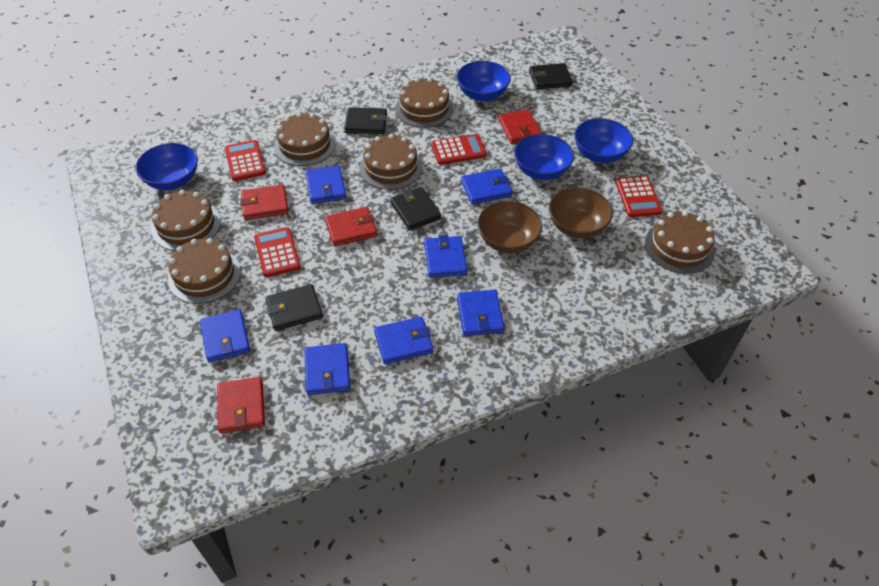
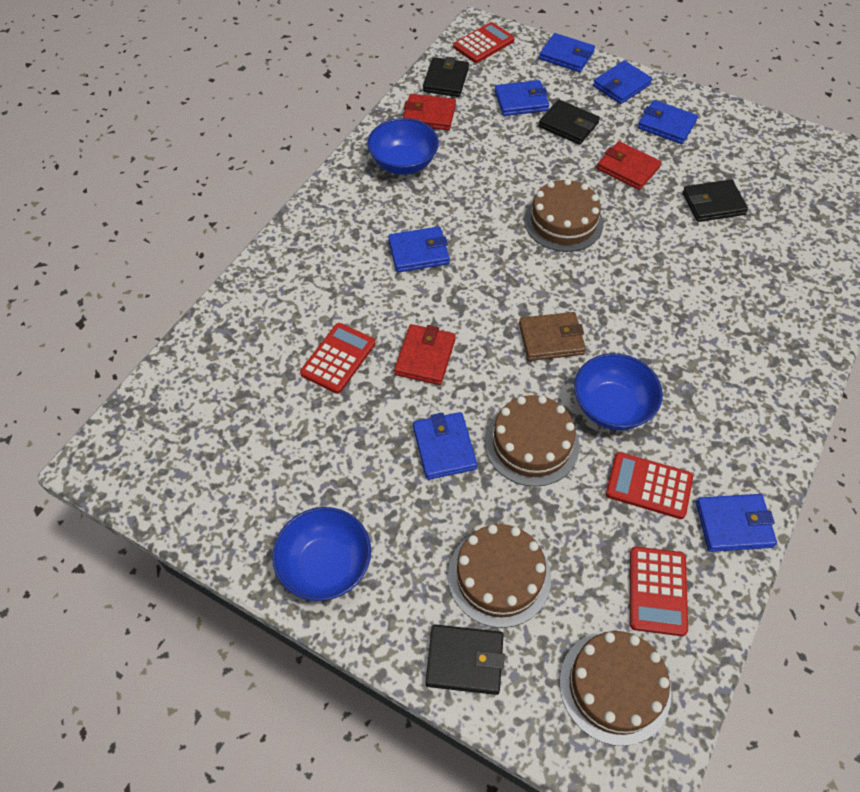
blue bowl: 4 -> 3
brown bowl: 2 -> 0
brown cake: 6 -> 4
brown wallet: 0 -> 1
red wallet: 4 -> 3

